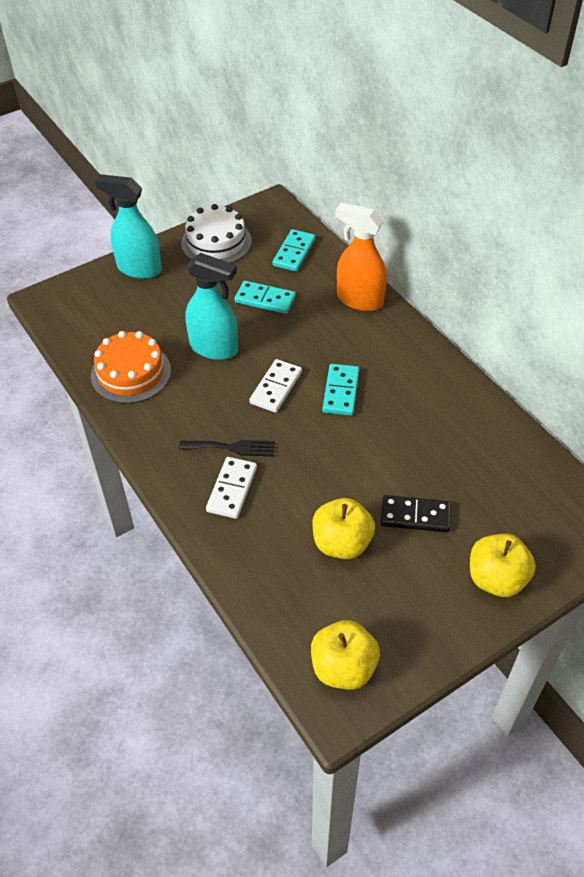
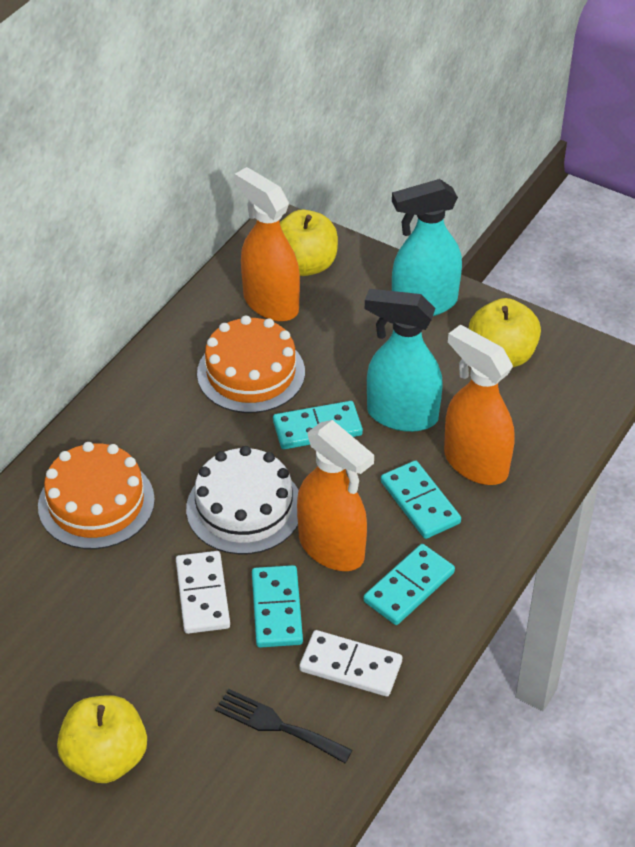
black domino: 1 -> 0
orange cake: 1 -> 2
orange spray bottle: 1 -> 3
turquoise domino: 3 -> 4

